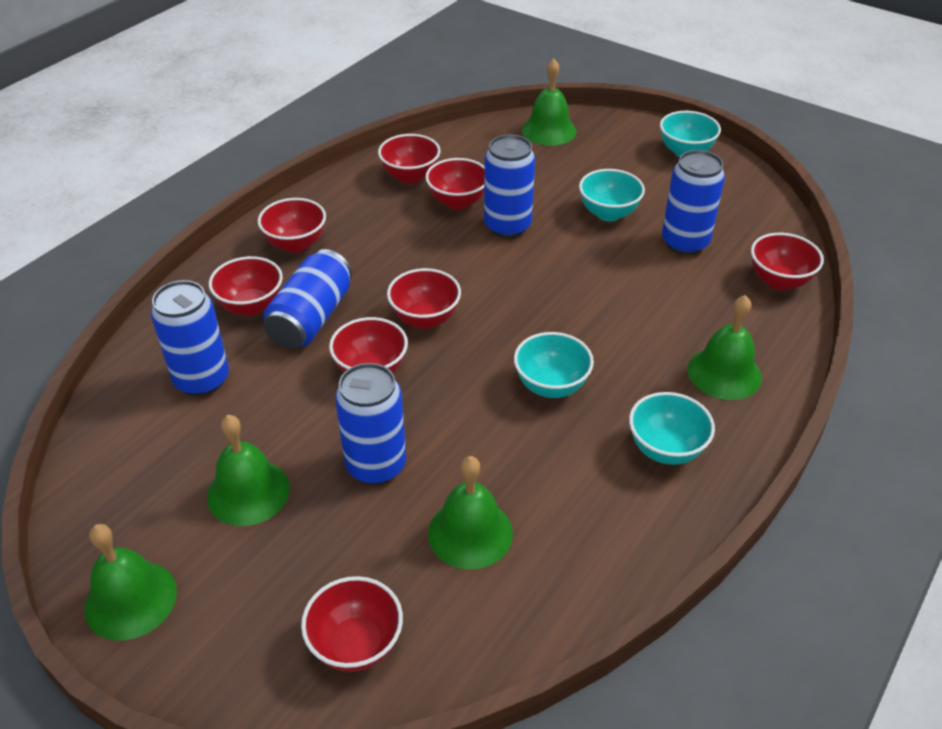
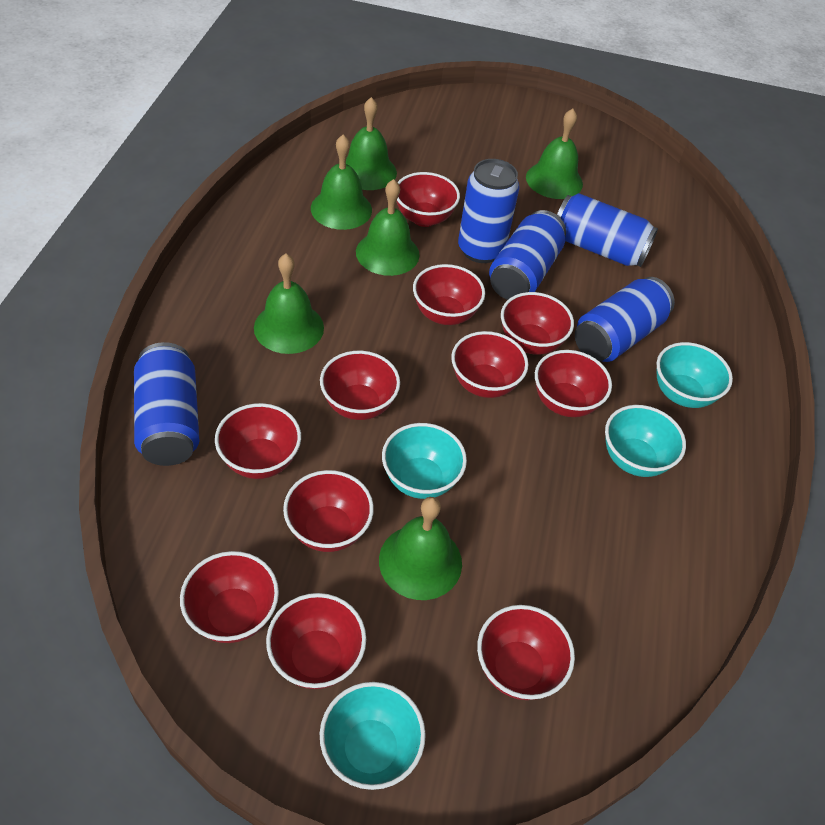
green bell: 5 -> 6
red bowl: 8 -> 11

